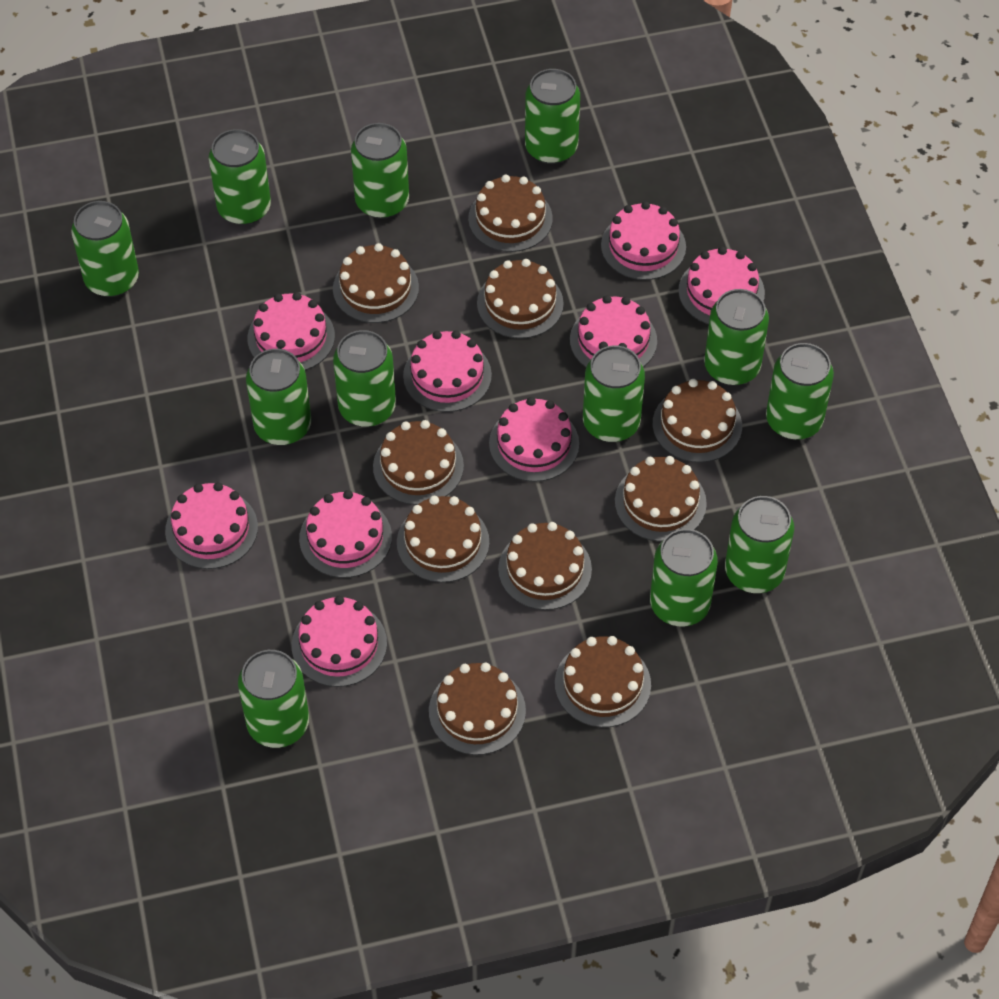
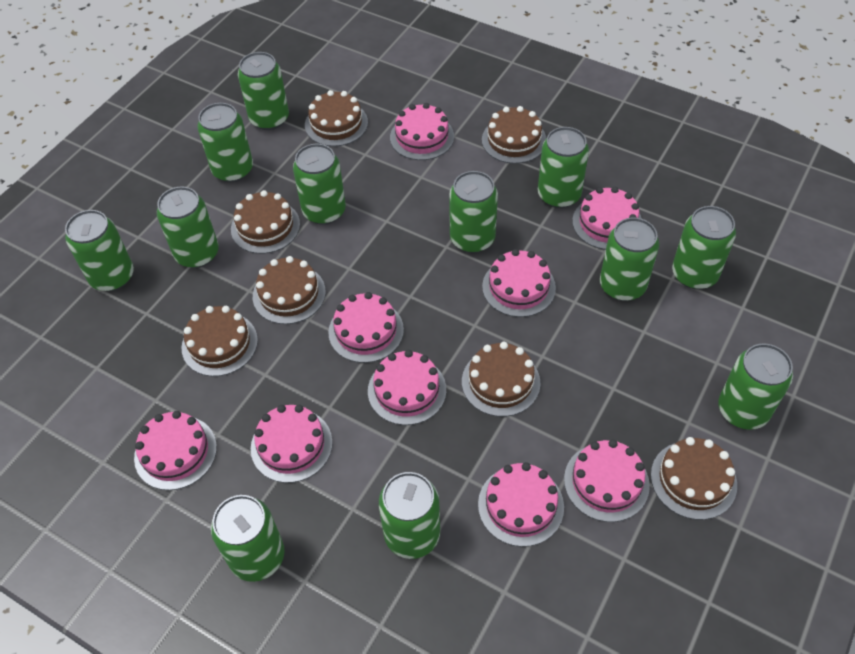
brown cake: 10 -> 7

